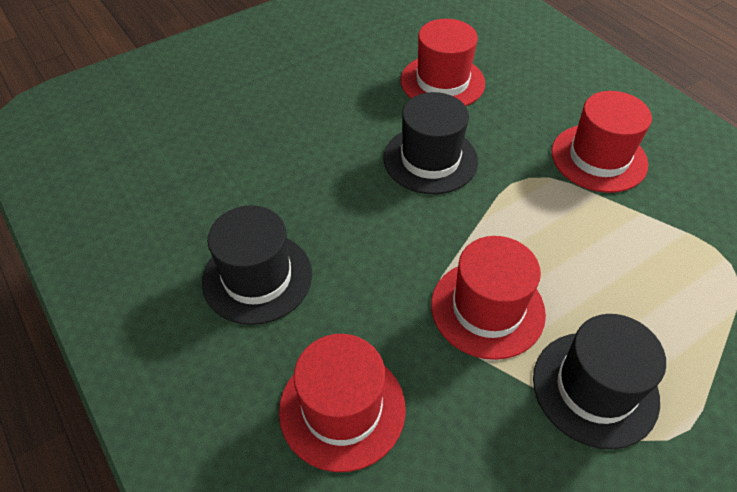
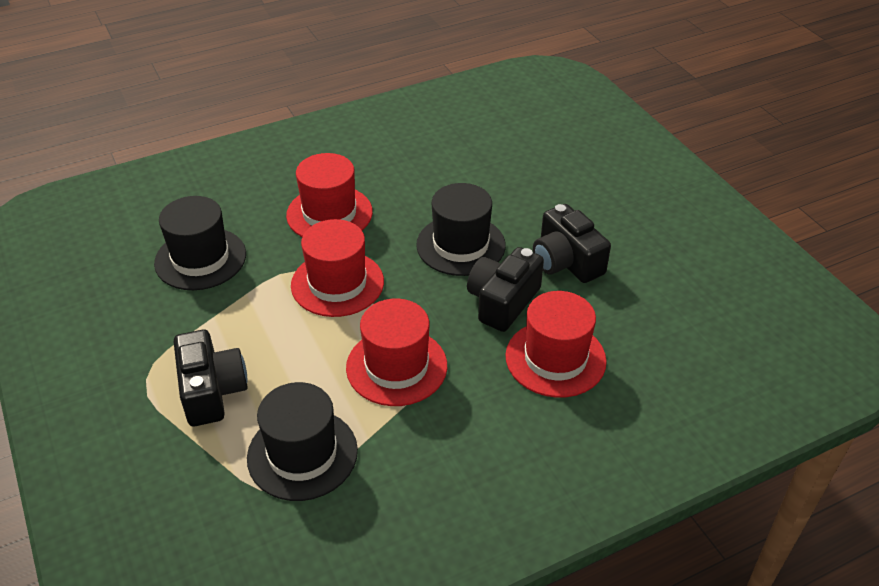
black camera: 0 -> 3

